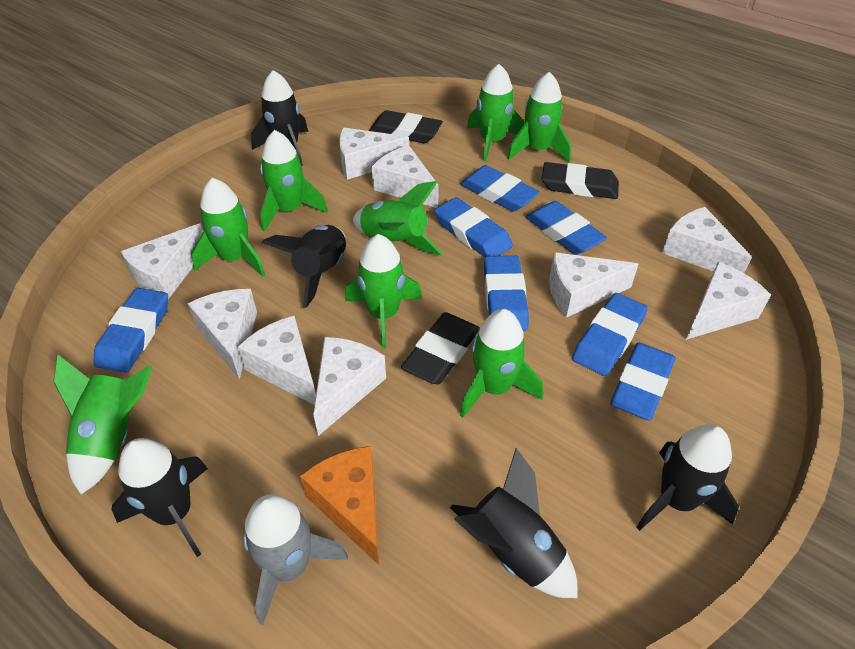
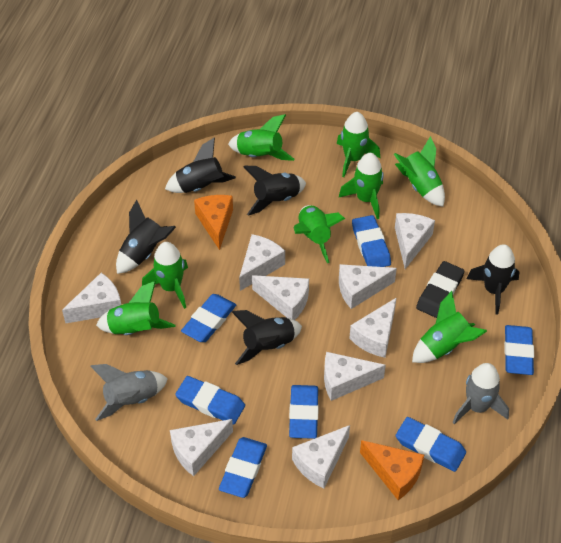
black eraser: 3 -> 1
grey rocket: 1 -> 2
orange cheese: 1 -> 2

